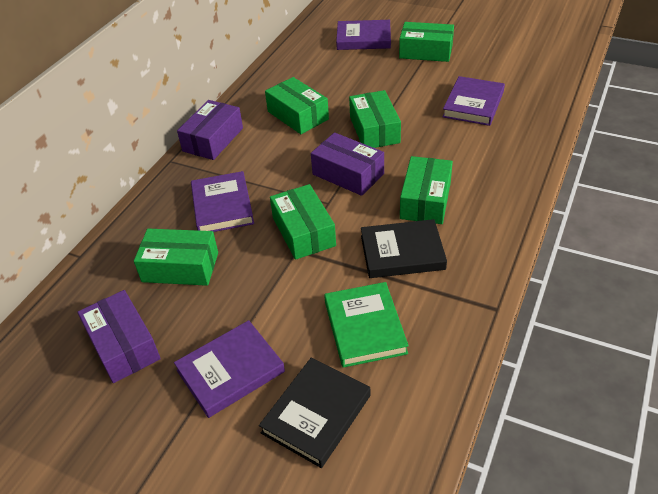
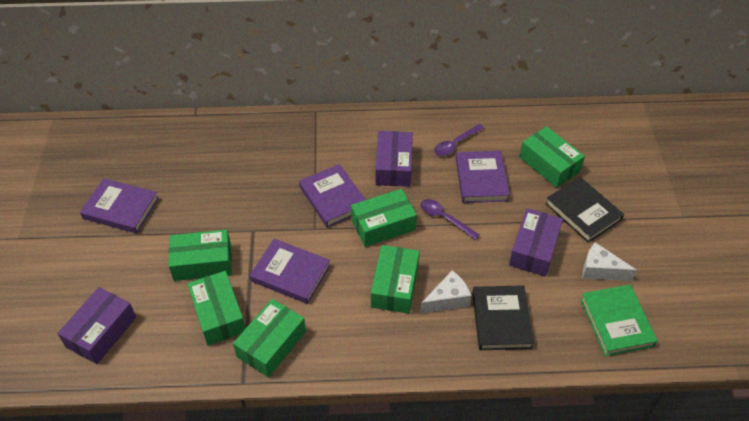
purple spoon: 0 -> 2
white cheese: 0 -> 2

